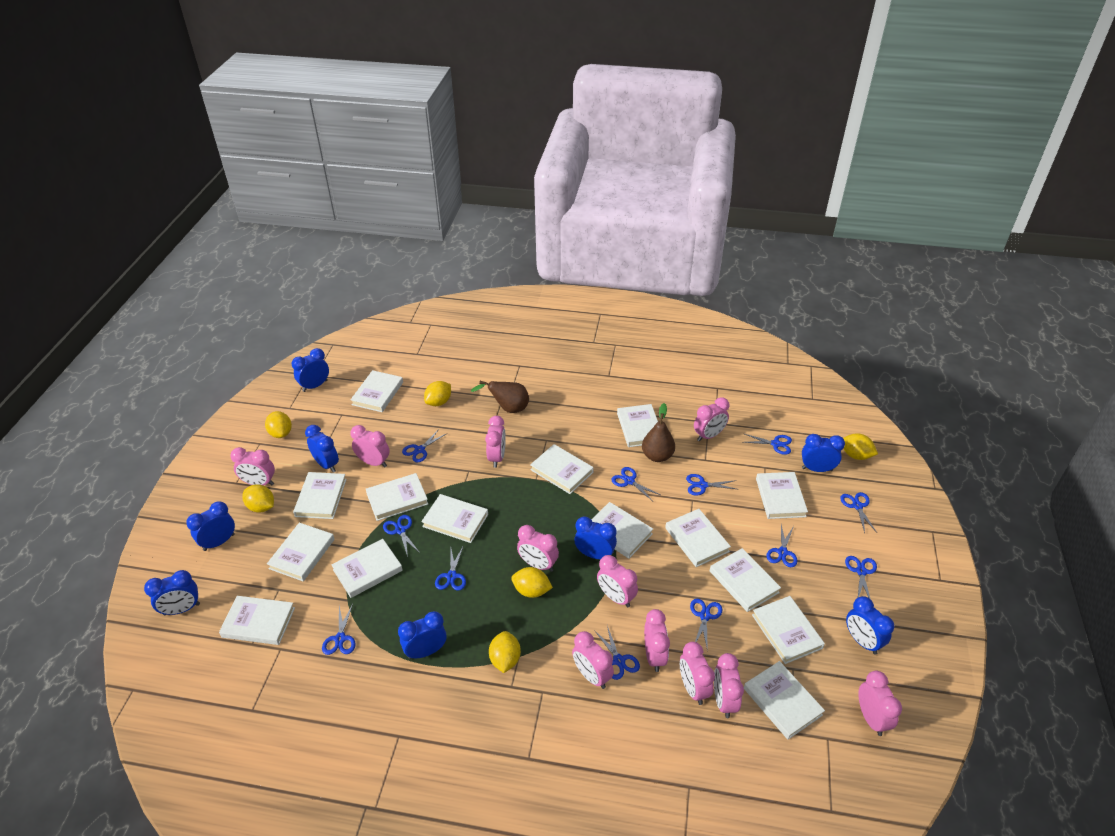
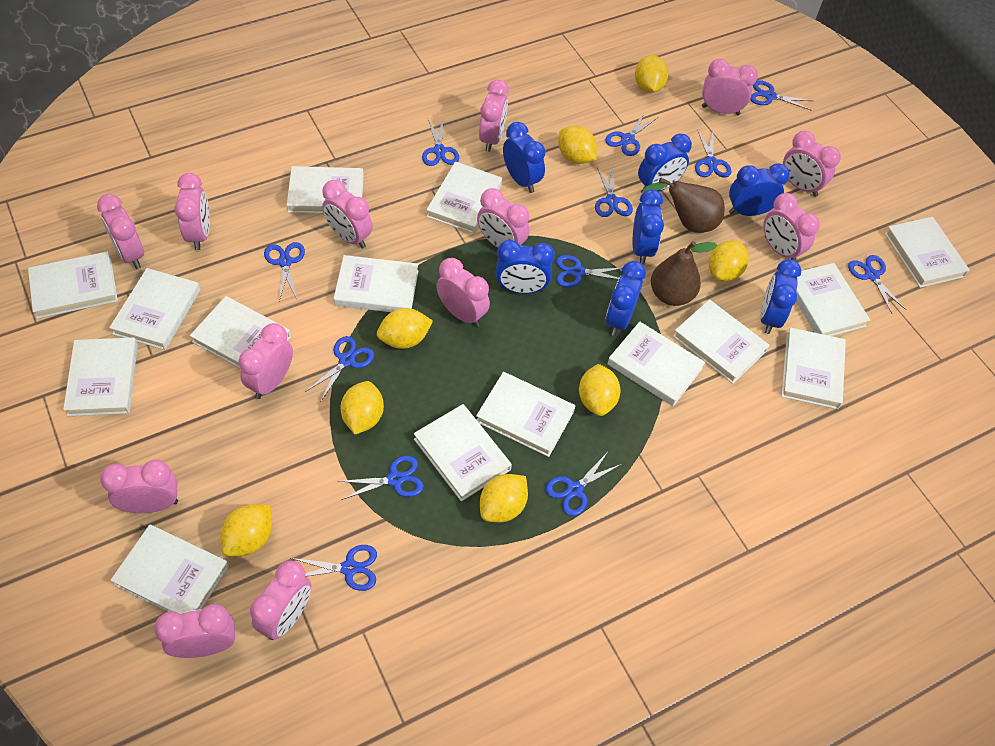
blue clock: 8 -> 7
pink clock: 11 -> 13
yellow lemon: 6 -> 8

